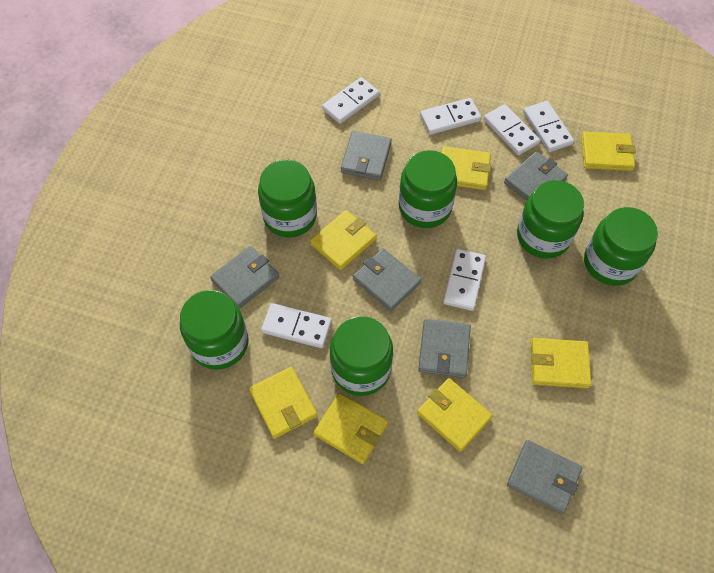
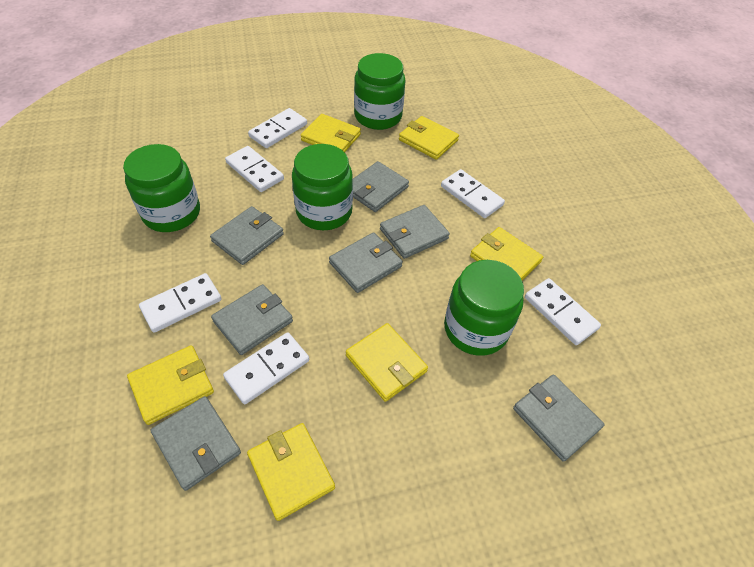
green jar: 6 -> 4
grey wallet: 6 -> 7
yellow wallet: 7 -> 6

